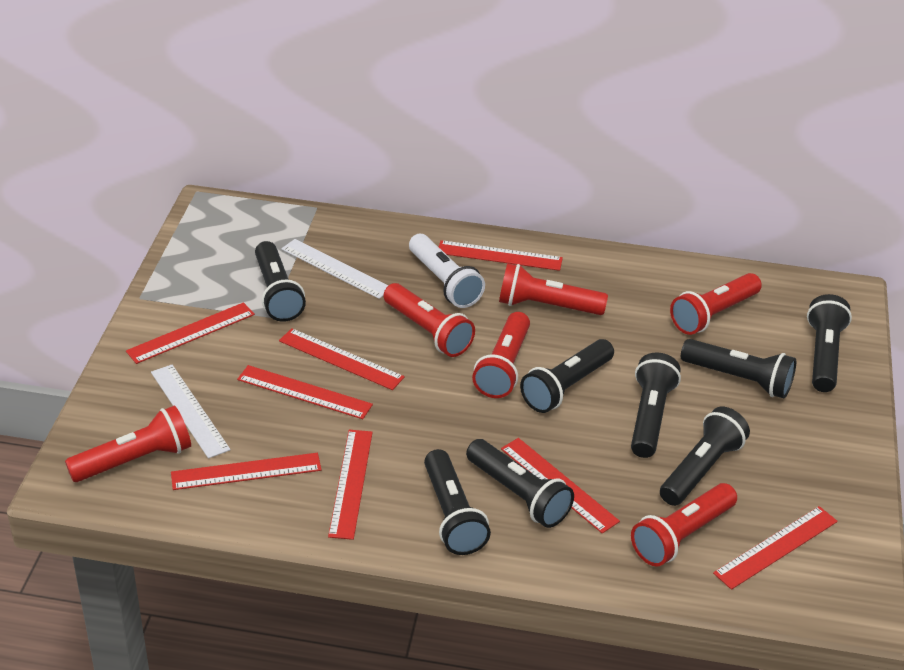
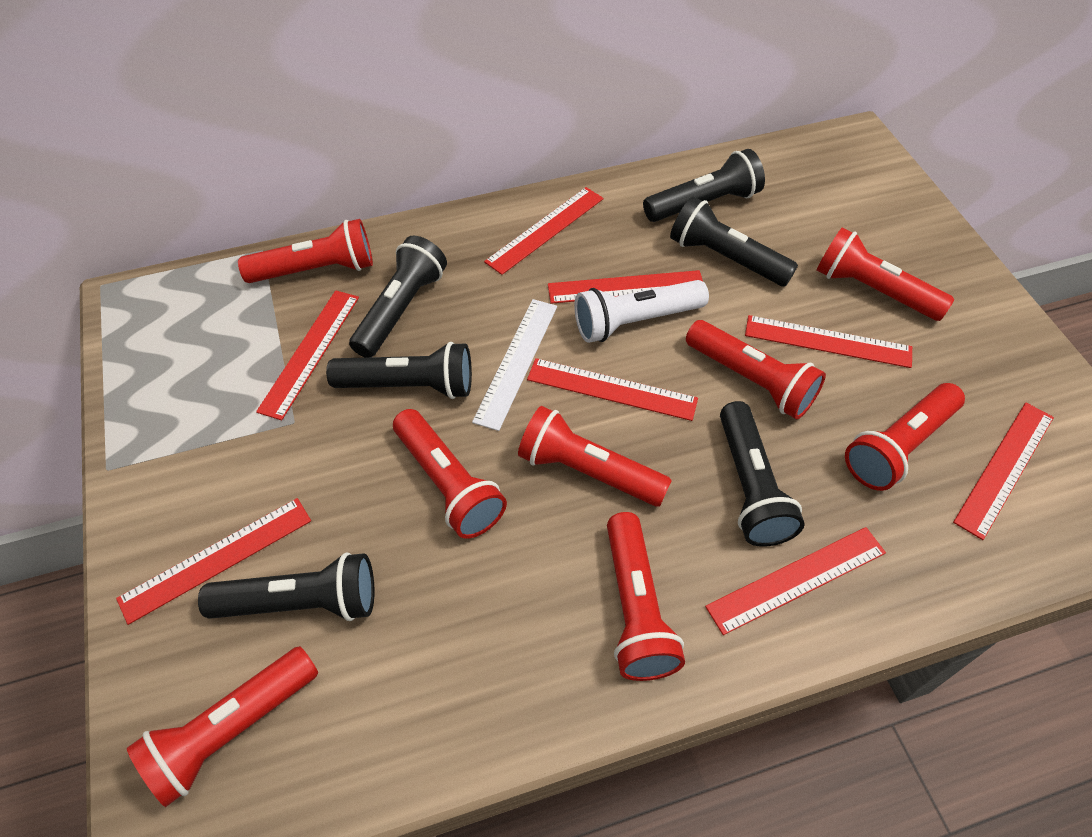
black flashlight: 8 -> 6
red flashlight: 6 -> 8
white ruler: 2 -> 1

